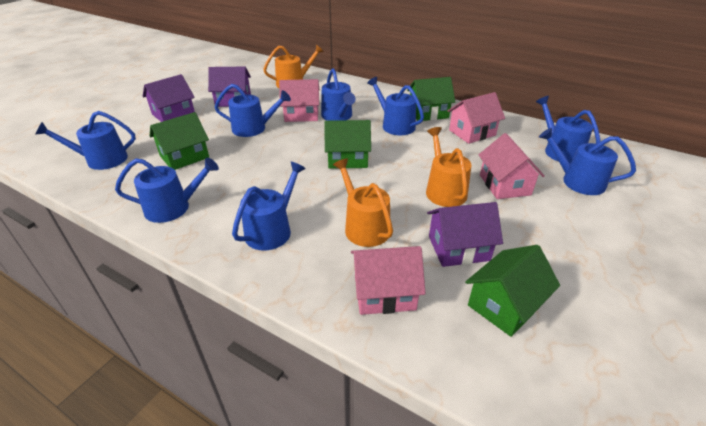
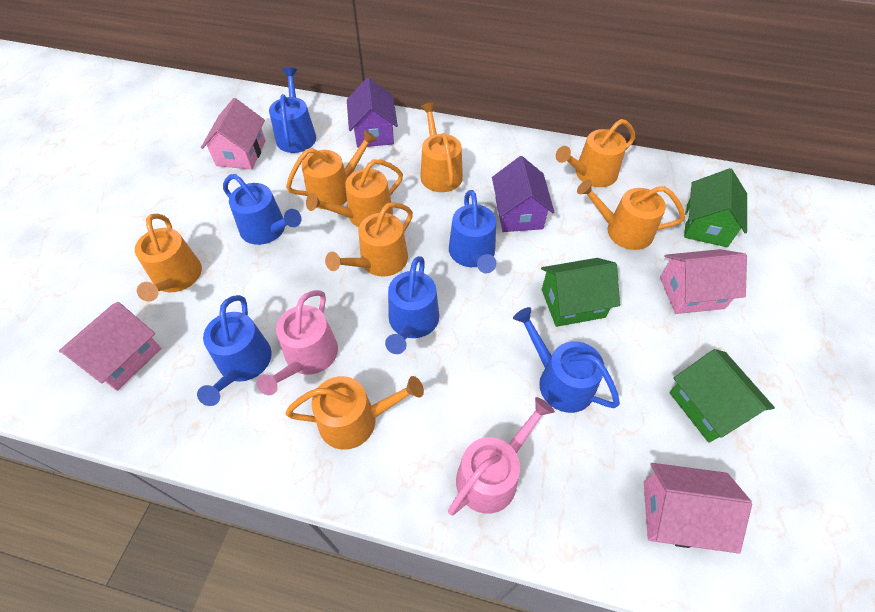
blue watering can: 8 -> 6
green house: 4 -> 3
orange watering can: 3 -> 8
pink watering can: 0 -> 2
purple house: 3 -> 2

